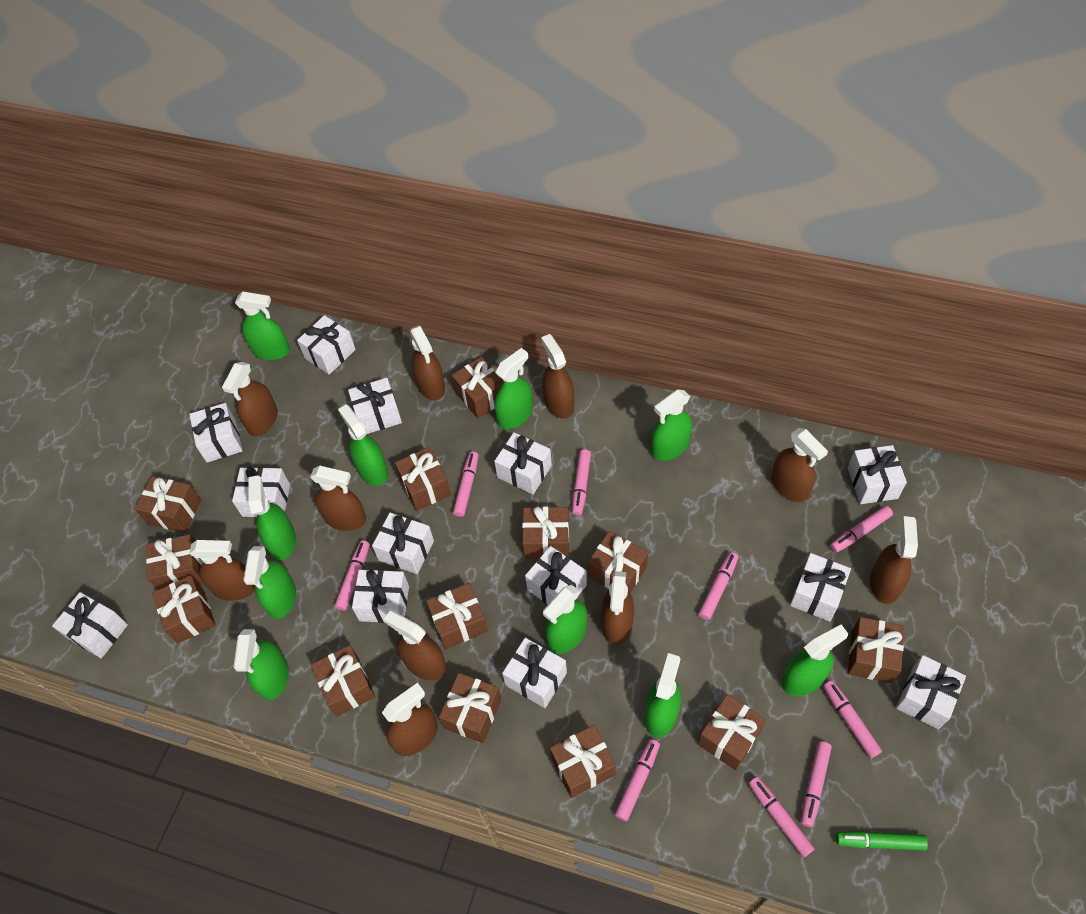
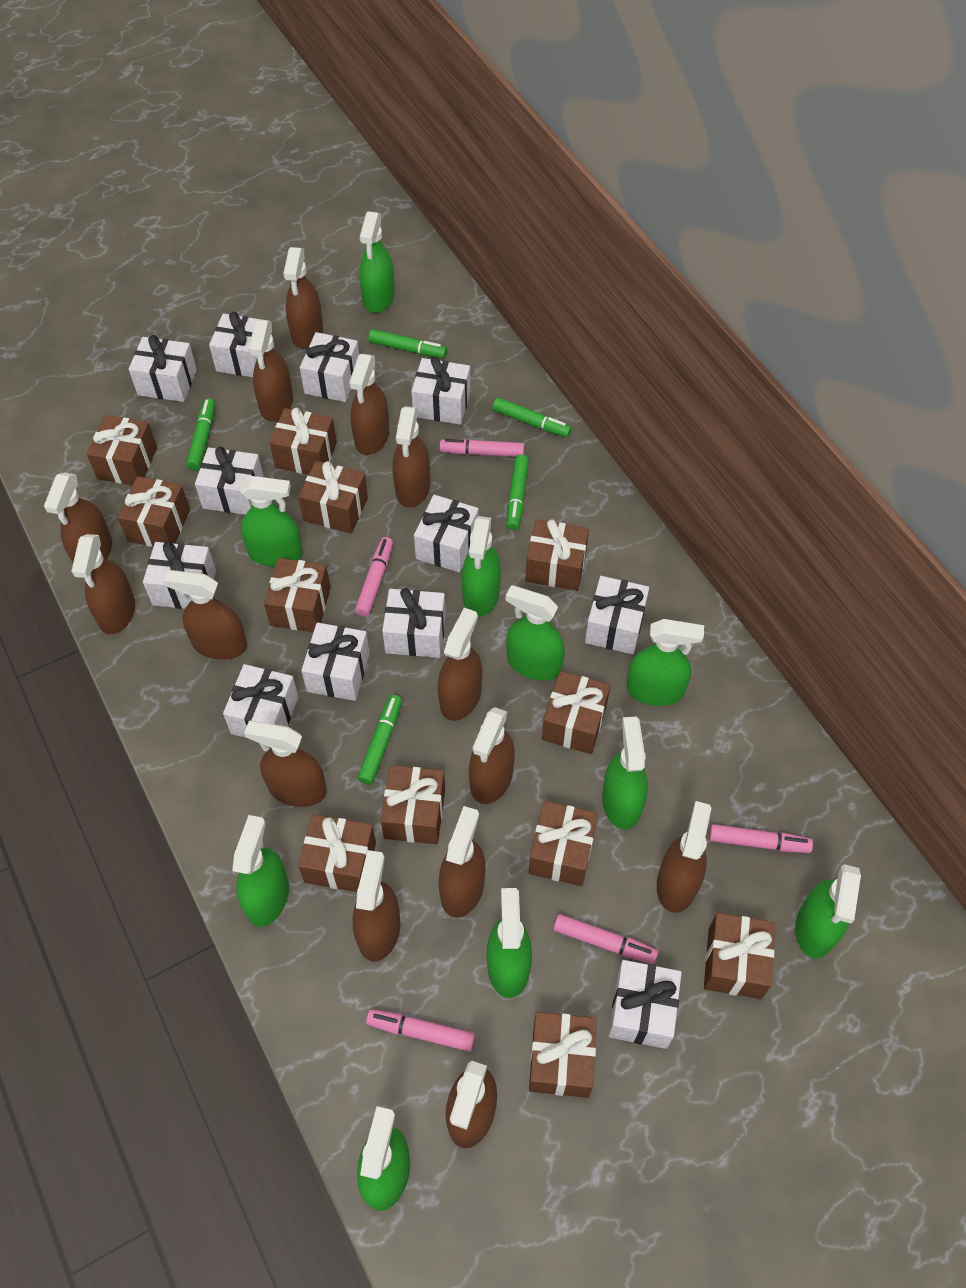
brown gift: 13 -> 12
brown spray bottle: 10 -> 14
green marker: 1 -> 5
pink marker: 9 -> 5
white gift: 13 -> 12

